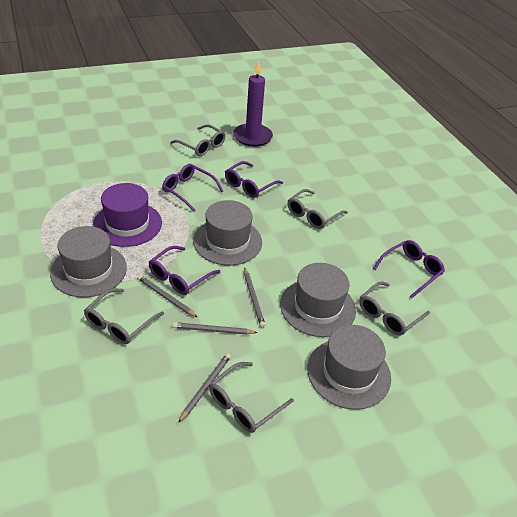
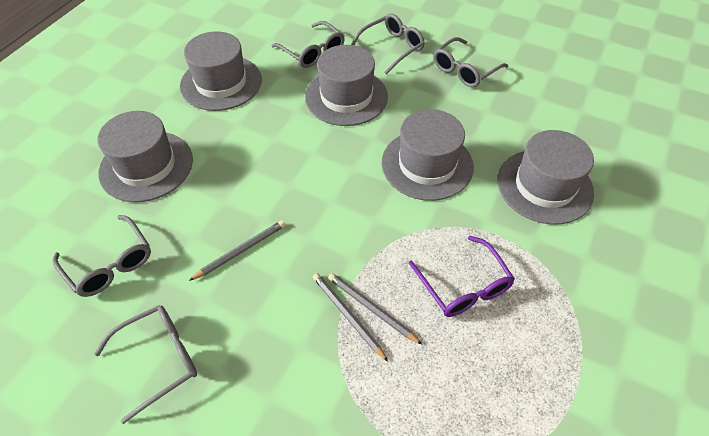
grey hat: 4 -> 5
grey pencil: 4 -> 3
purple candle: 1 -> 0
purple glasses: 4 -> 1
purple hat: 1 -> 0

